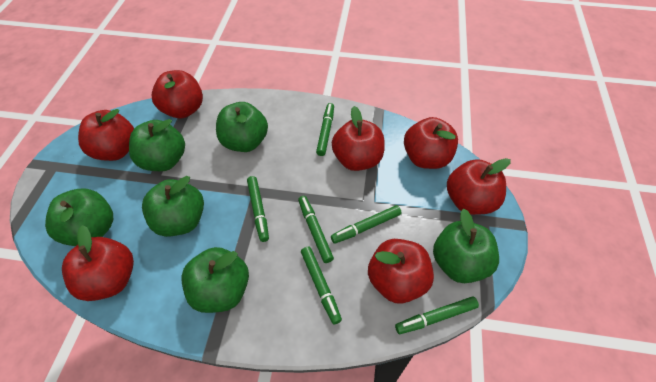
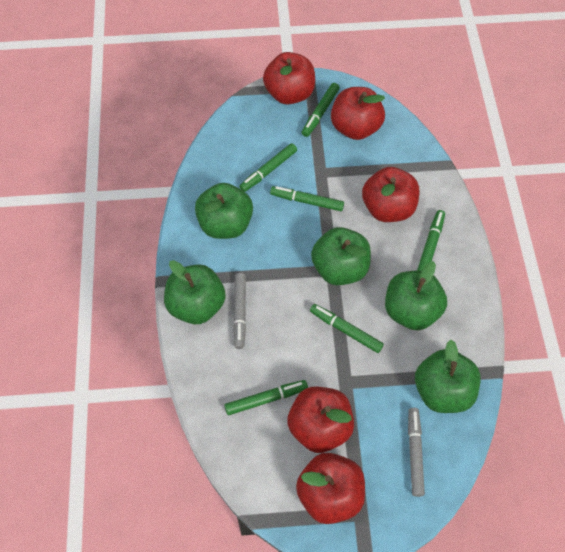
green apple: 6 -> 5
grey marker: 0 -> 2
red apple: 7 -> 5

